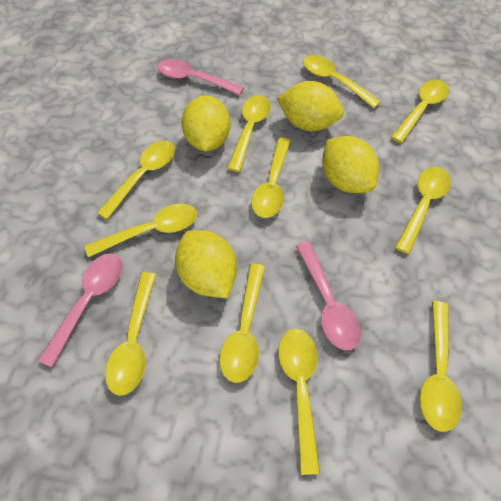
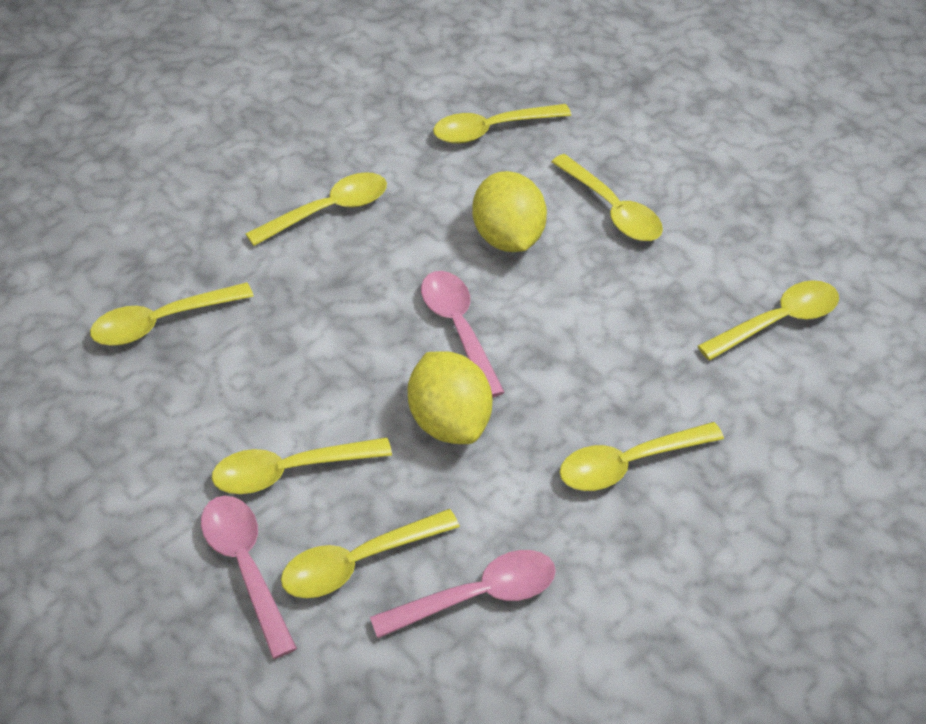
yellow lemon: 4 -> 2
yellow spoon: 11 -> 8

